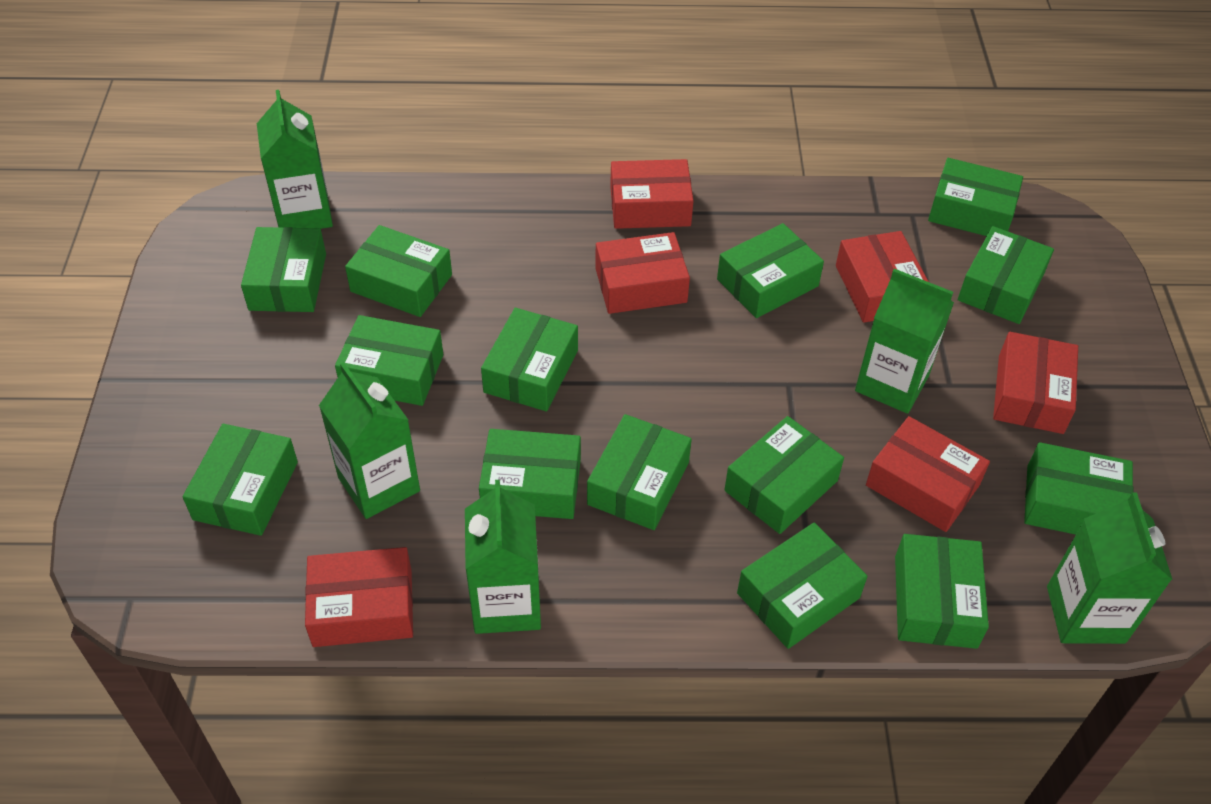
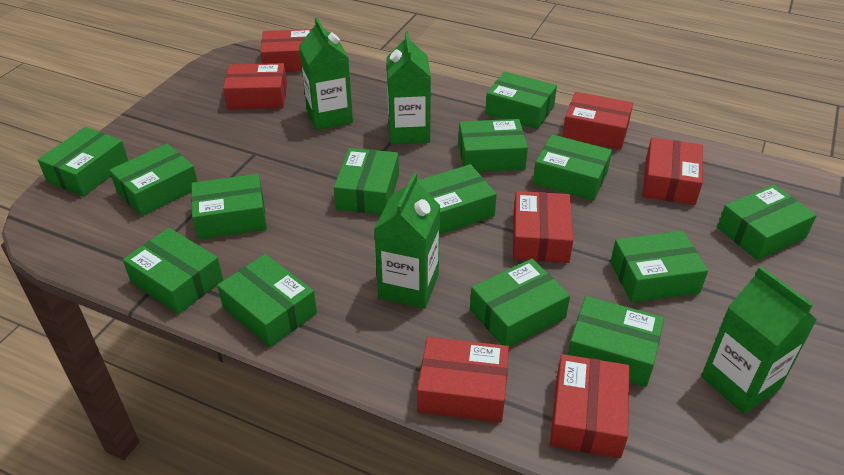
green carton: 5 -> 4
red box: 6 -> 7

